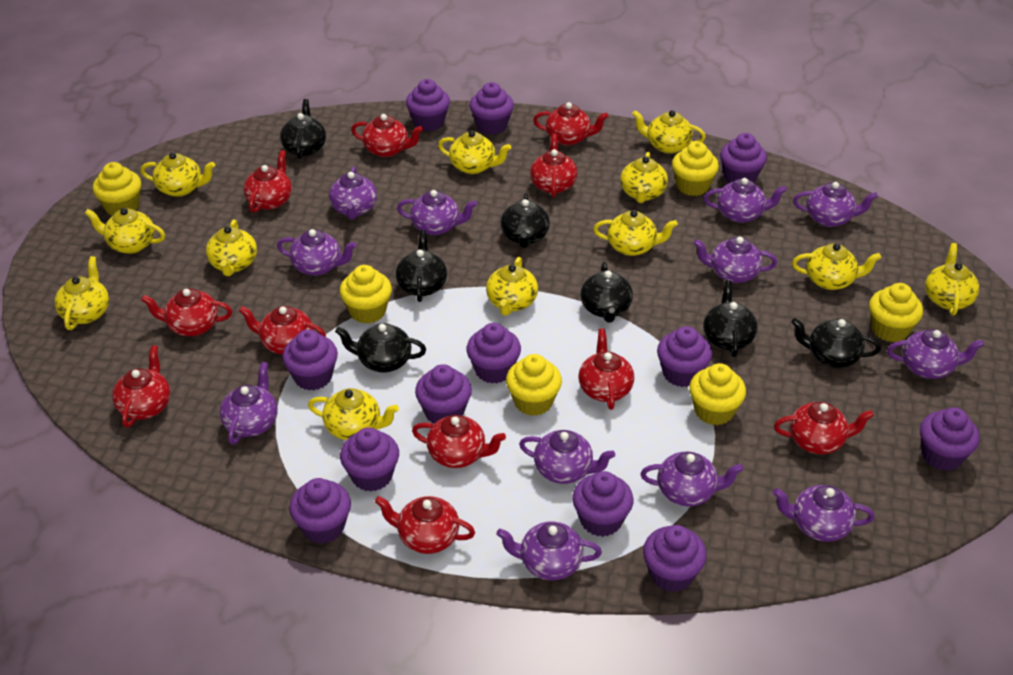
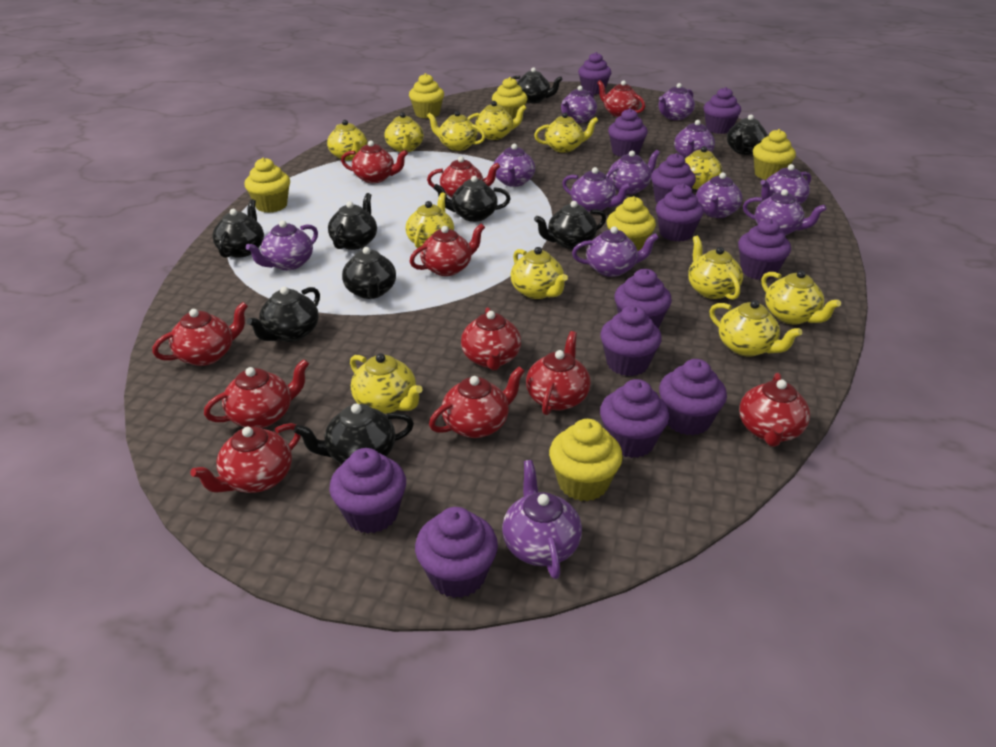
black teapot: 7 -> 9

